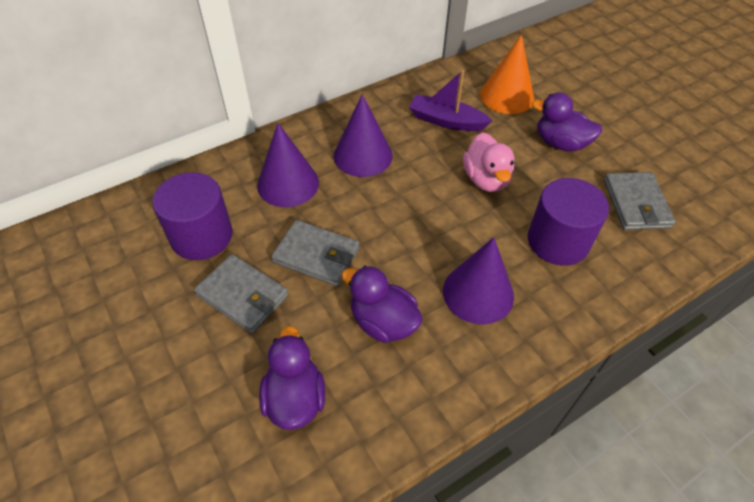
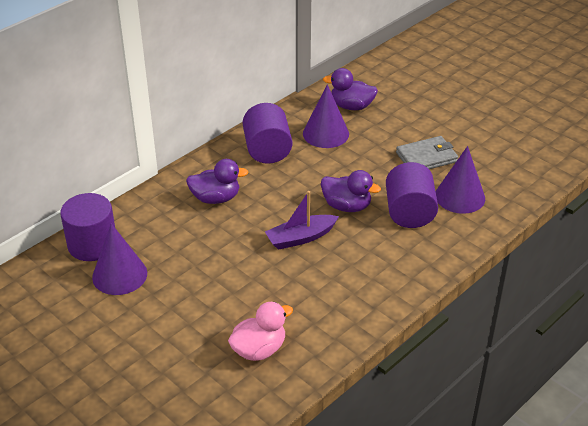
grey wallet: 3 -> 1
orange cone: 1 -> 0
purple cylinder: 2 -> 3

